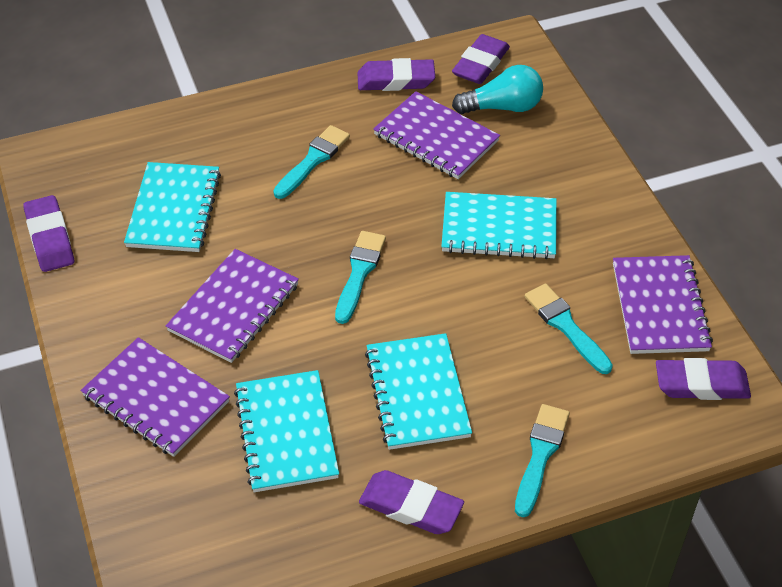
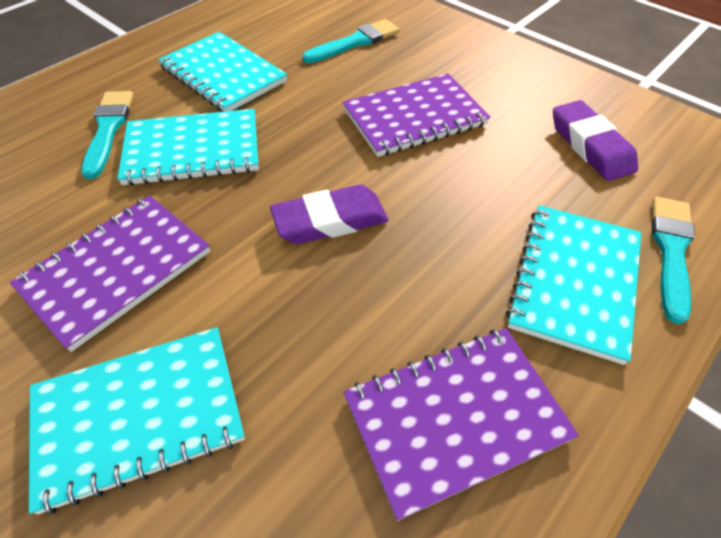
purple eraser: 5 -> 2
purple notebook: 4 -> 3
turquoise brush: 4 -> 3
turquoise light bulb: 1 -> 0

